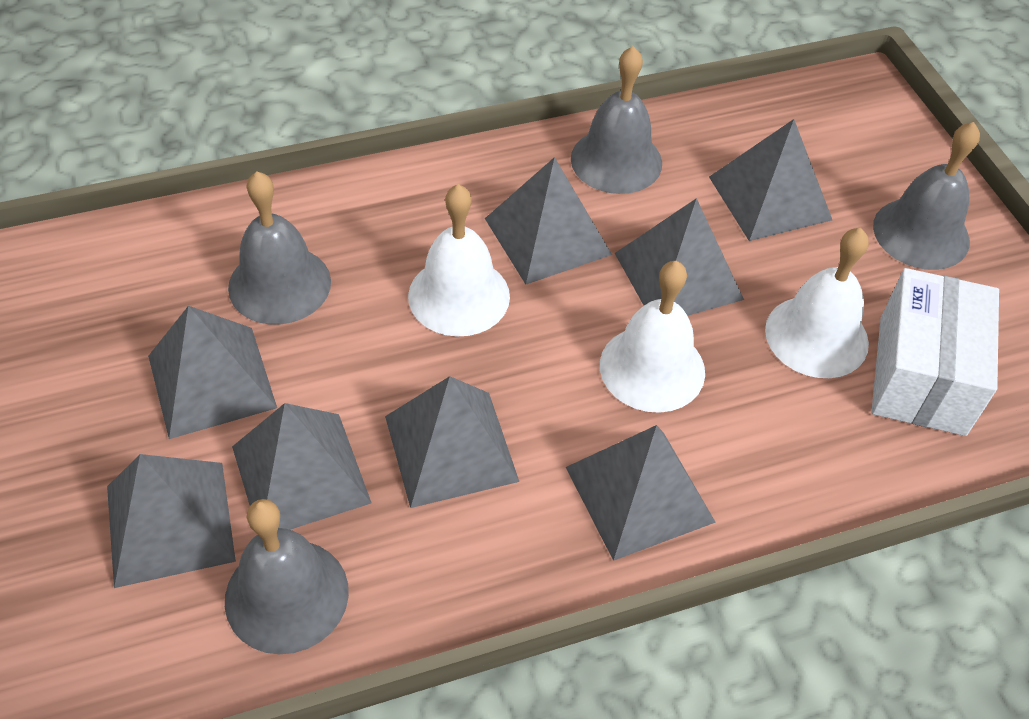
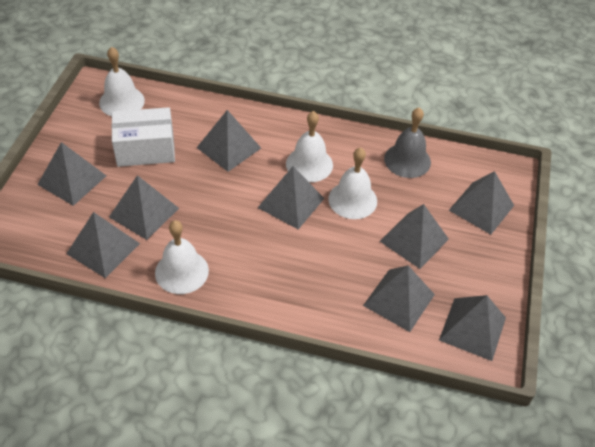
grey bell: 4 -> 1
grey pyramid: 8 -> 9
white bell: 3 -> 4

